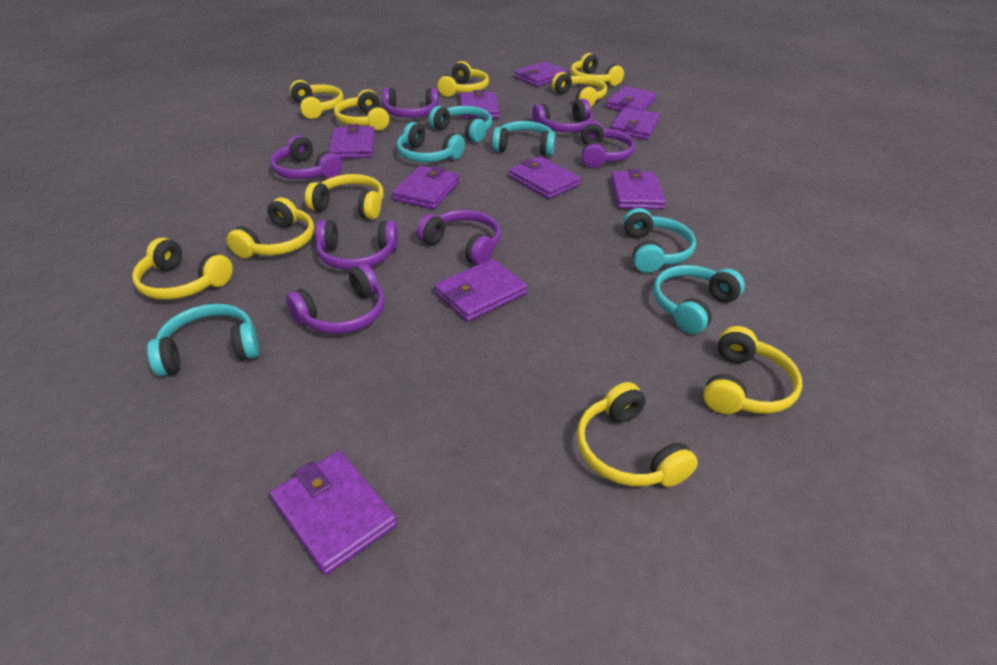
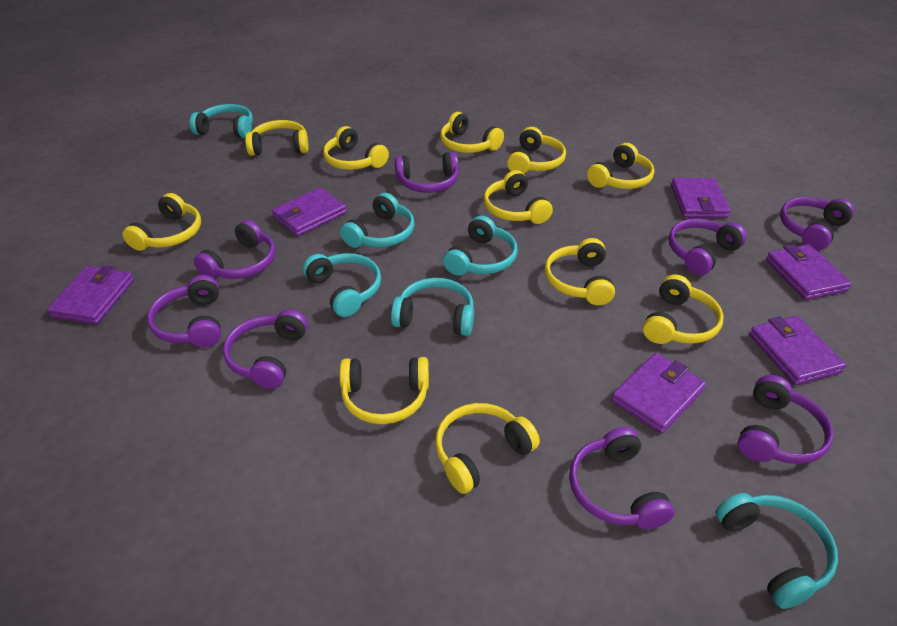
purple headphones: 7 -> 8
purple wallet: 10 -> 6
yellow headphones: 10 -> 11

